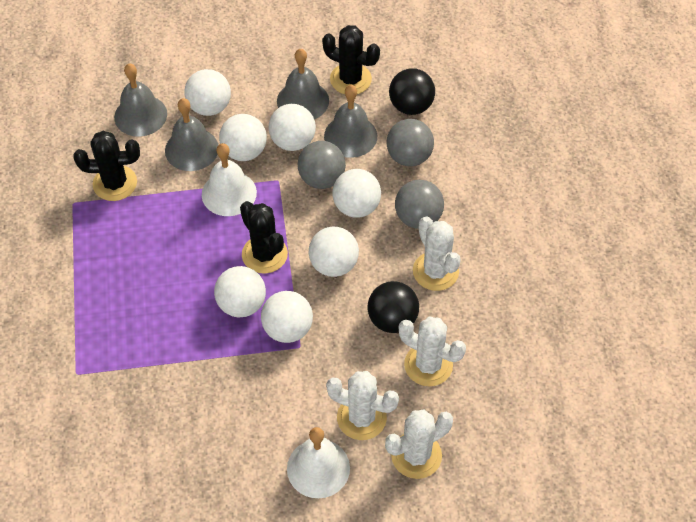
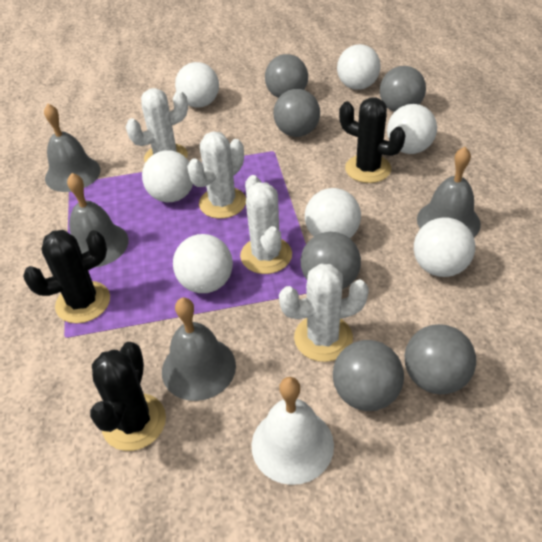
black ball: 2 -> 0
grey ball: 3 -> 6
white bell: 2 -> 1

